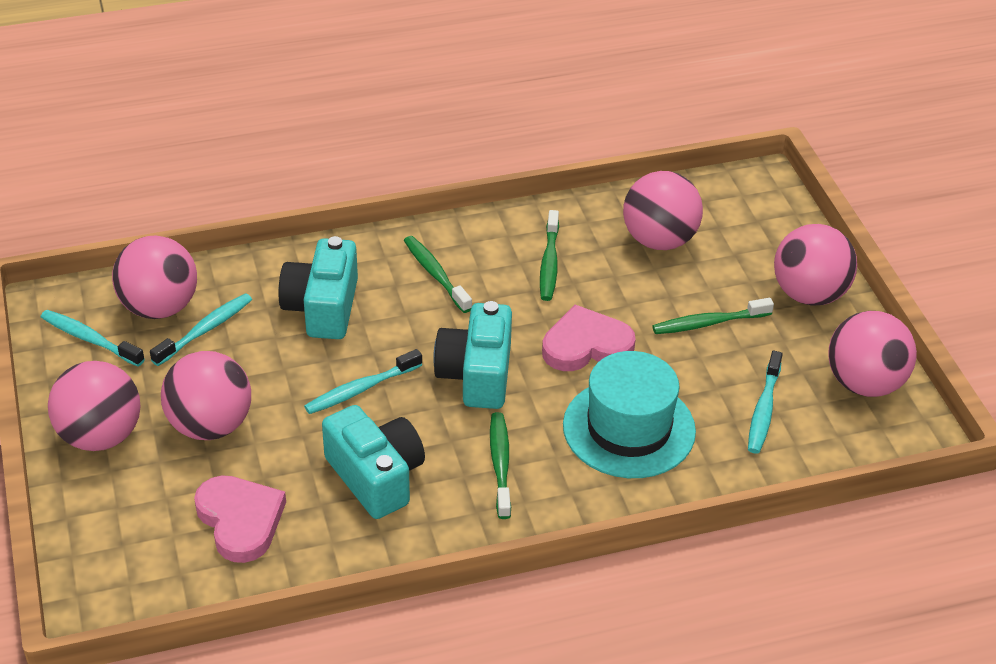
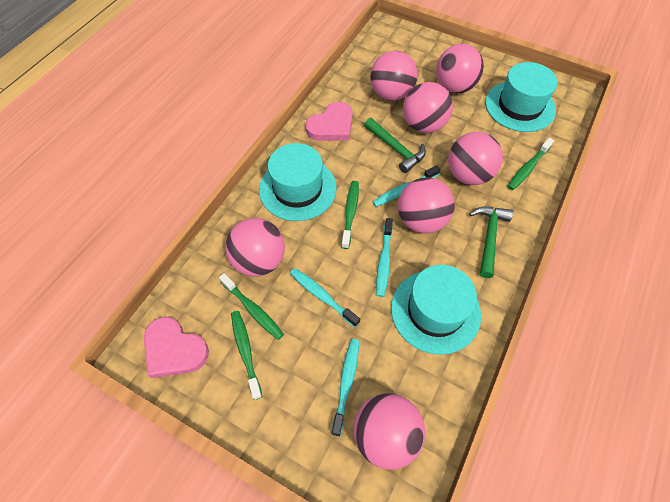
green hammer: 0 -> 2
pink ball: 6 -> 7
turquoise camera: 3 -> 0
turquoise hat: 1 -> 3

